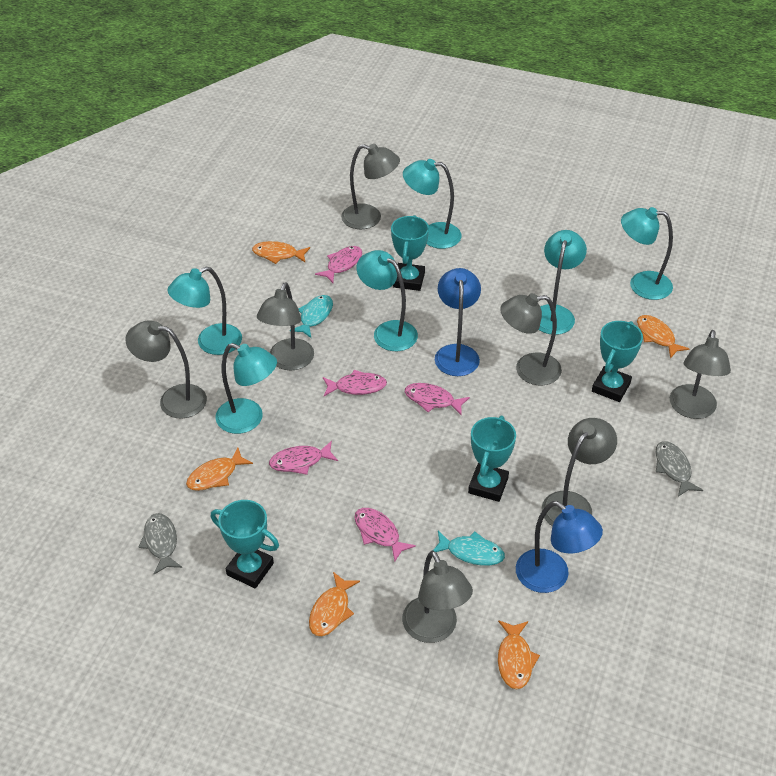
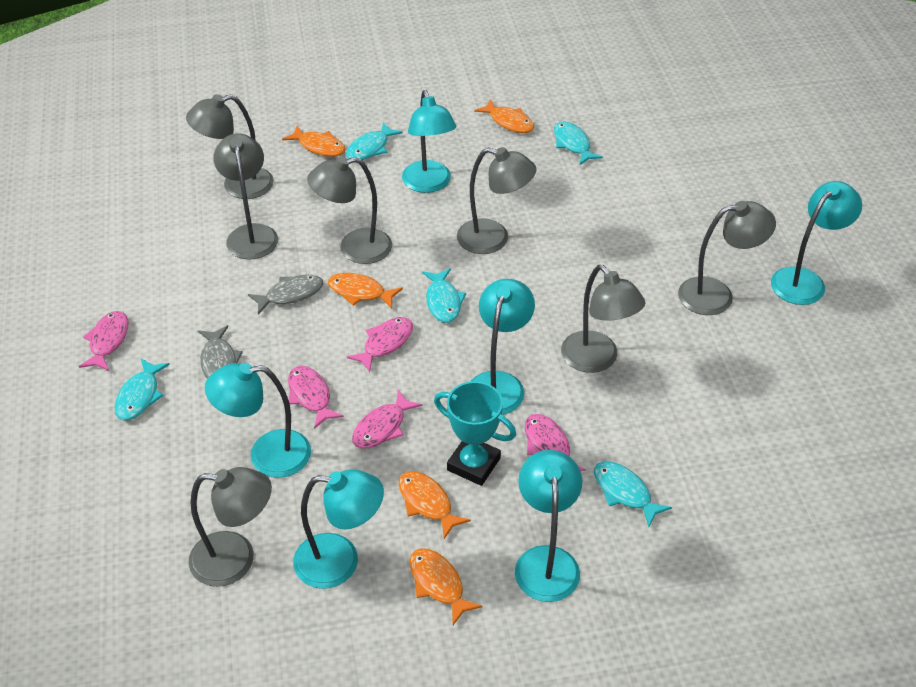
blue lamp: 2 -> 0
turquoise fish: 2 -> 5
turquoise trophy: 4 -> 1

